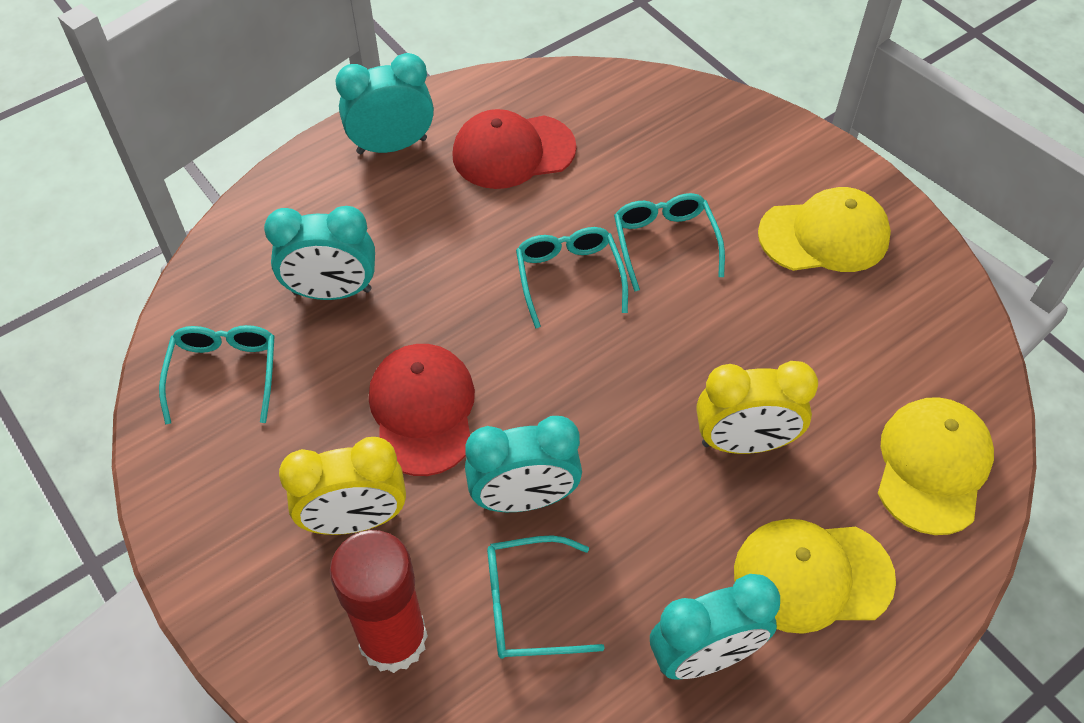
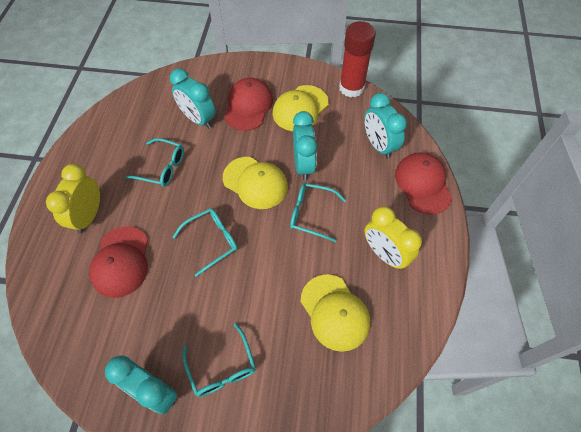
red cap: 2 -> 3

